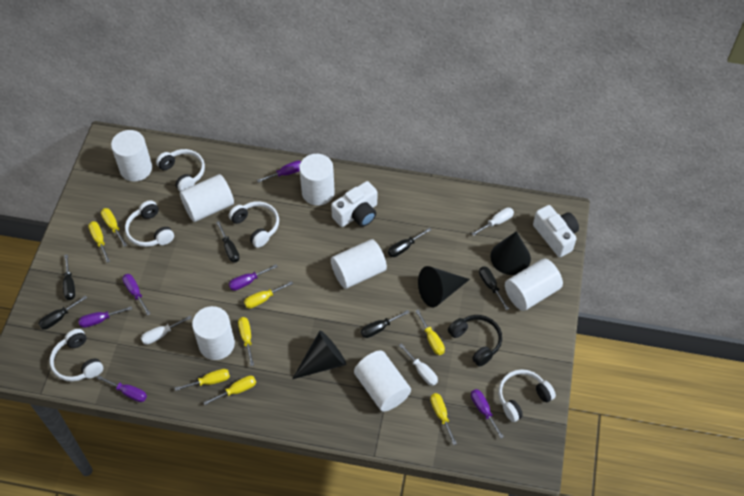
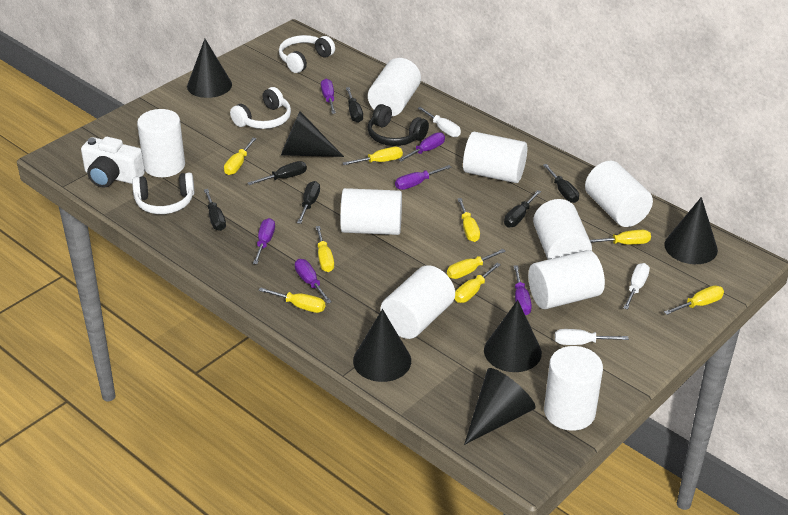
black cone: 3 -> 6
white camera: 2 -> 1
white cylinder: 7 -> 9
white headphones: 5 -> 3
yellow screwdriver: 8 -> 9

